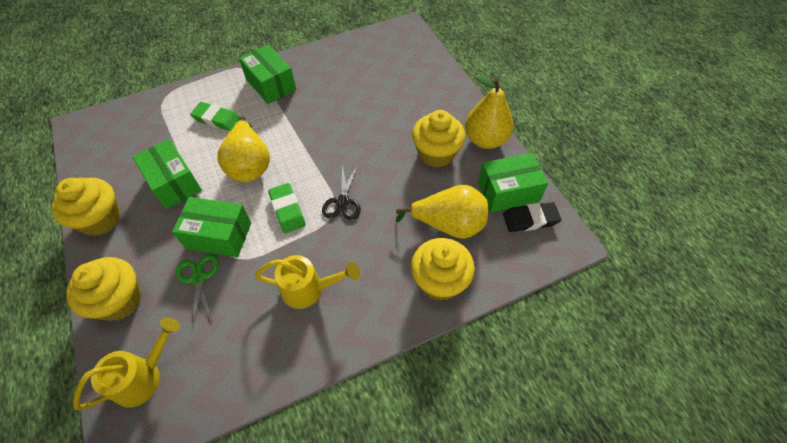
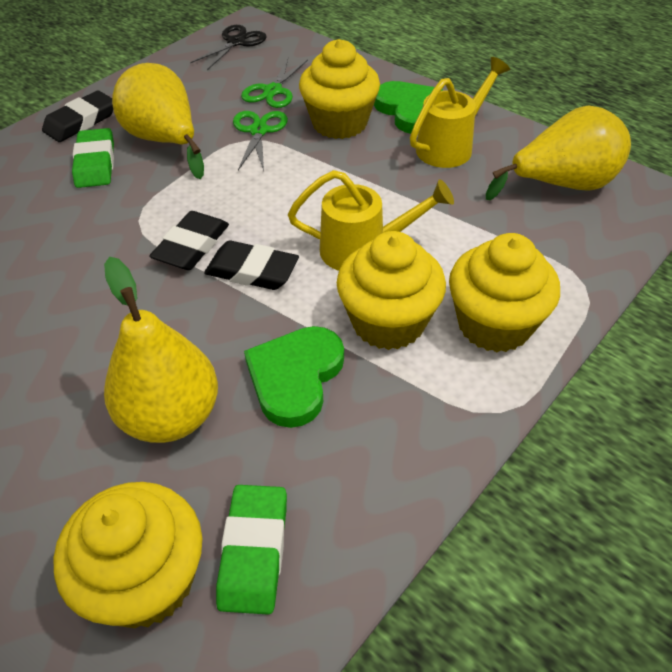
black eraser: 1 -> 3
green box: 4 -> 0
green heart: 0 -> 2
green scissors: 1 -> 2

